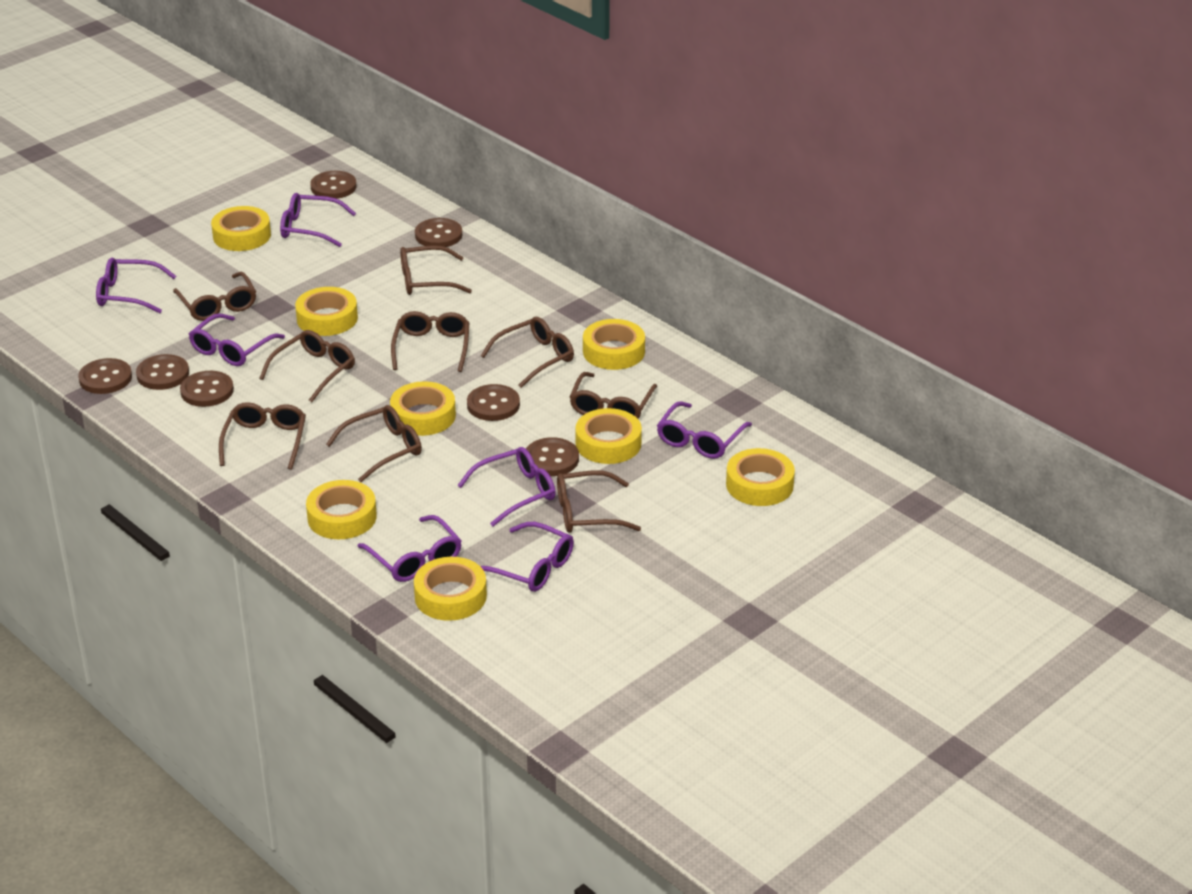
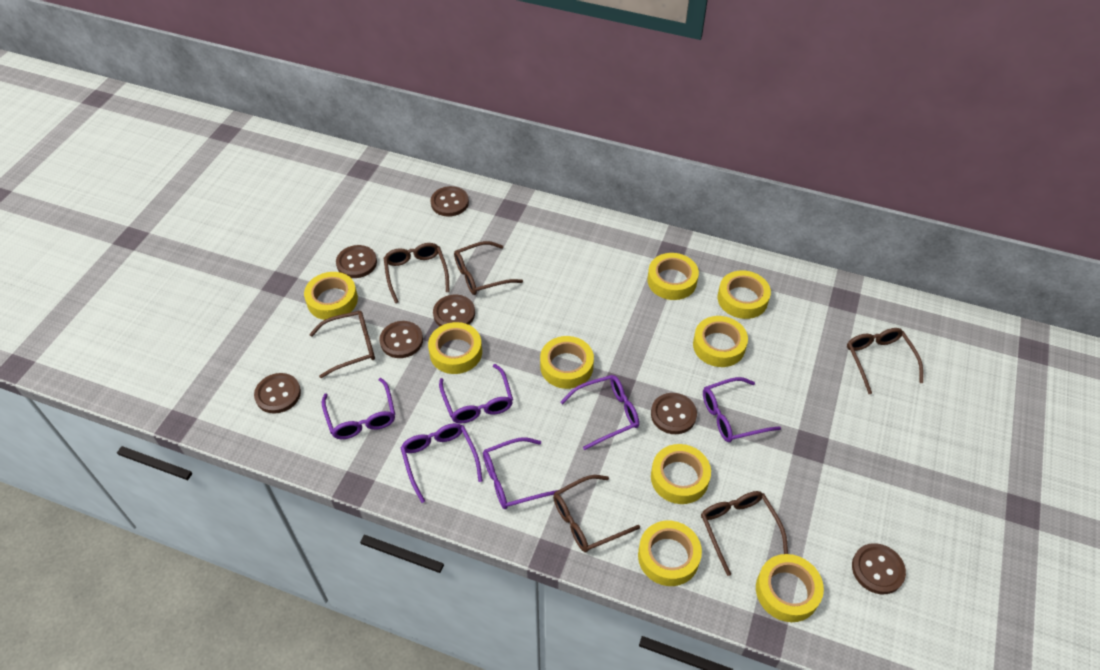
brown glasses: 9 -> 6
purple glasses: 7 -> 6
yellow tape: 8 -> 9

